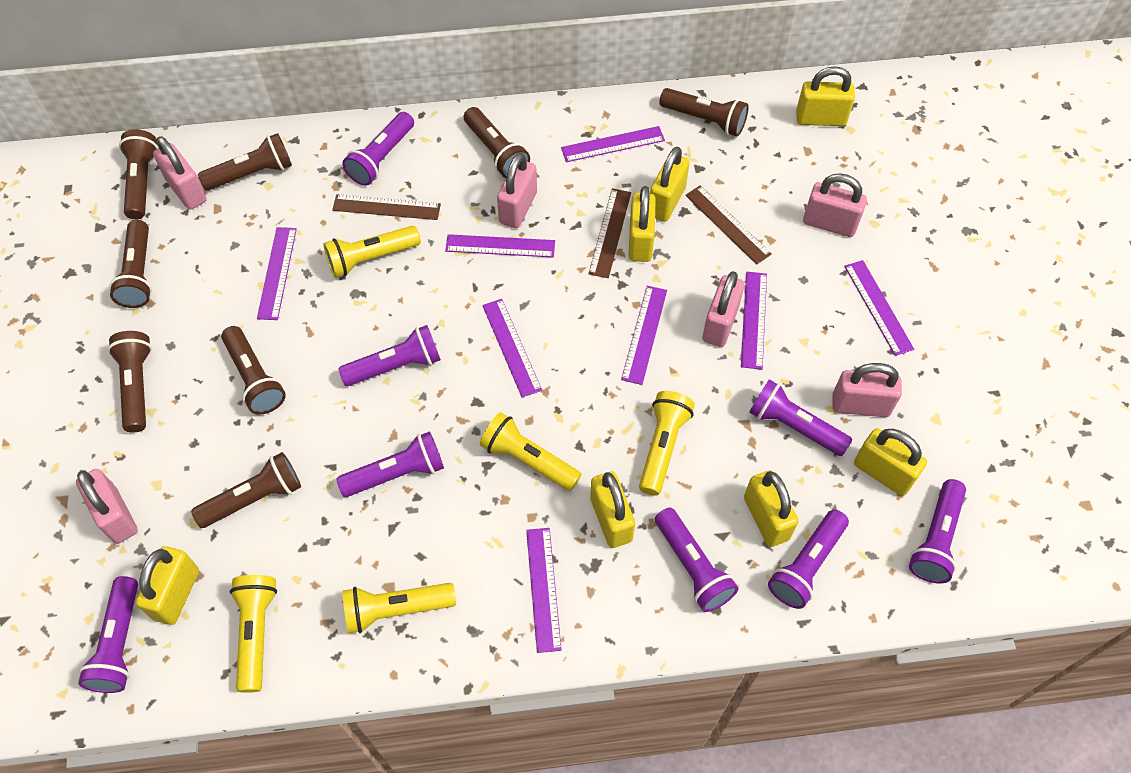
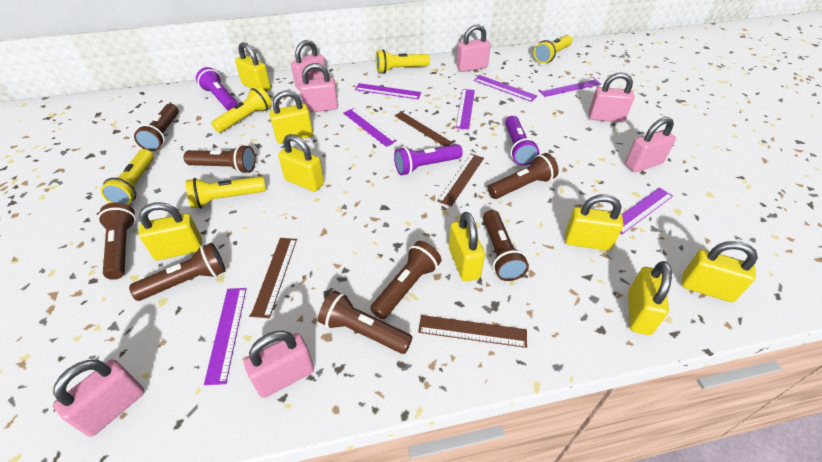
brown ruler: 3 -> 4
pink padlock: 6 -> 7
purple flashlight: 8 -> 3
purple ruler: 8 -> 7
yellow padlock: 7 -> 8

